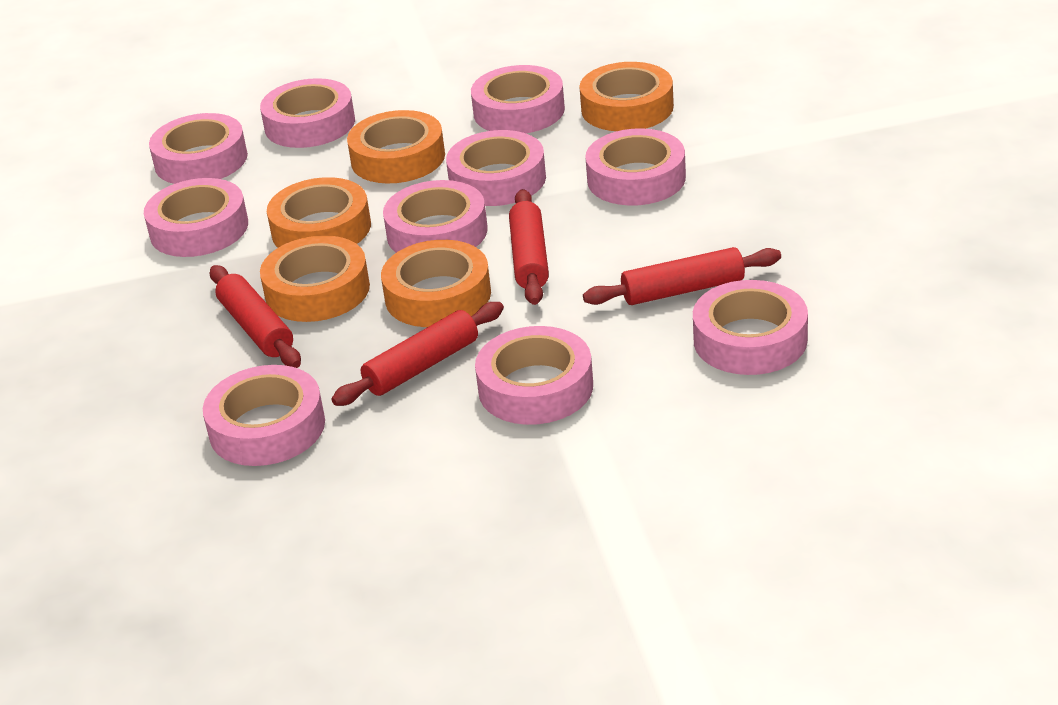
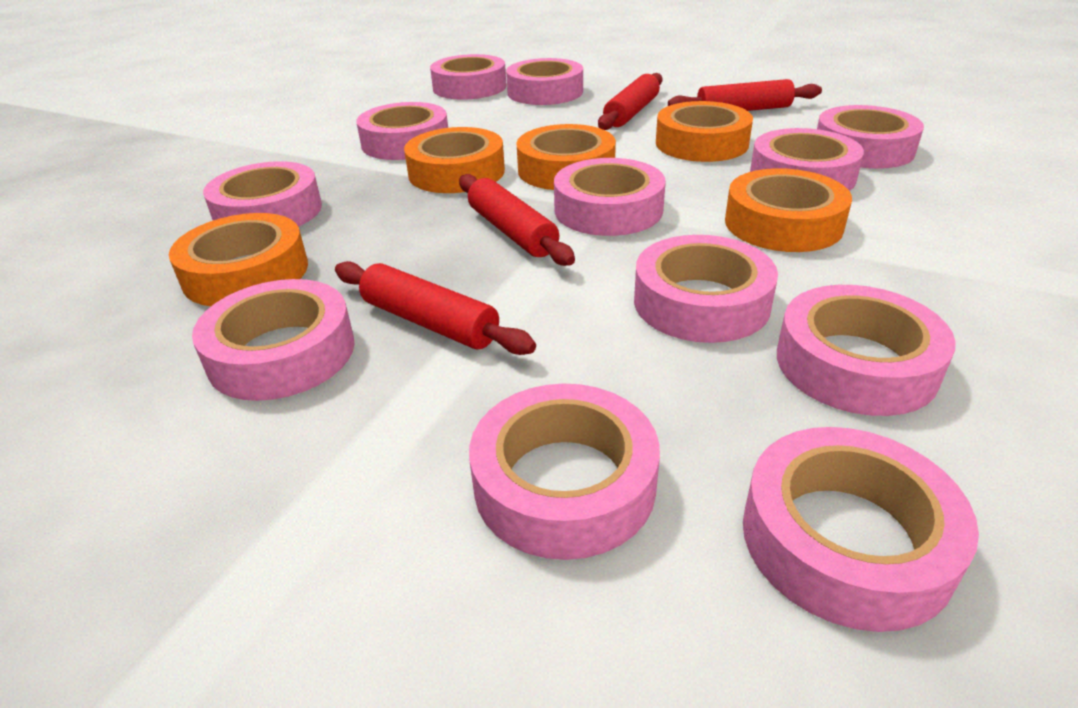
pink tape: 10 -> 12

